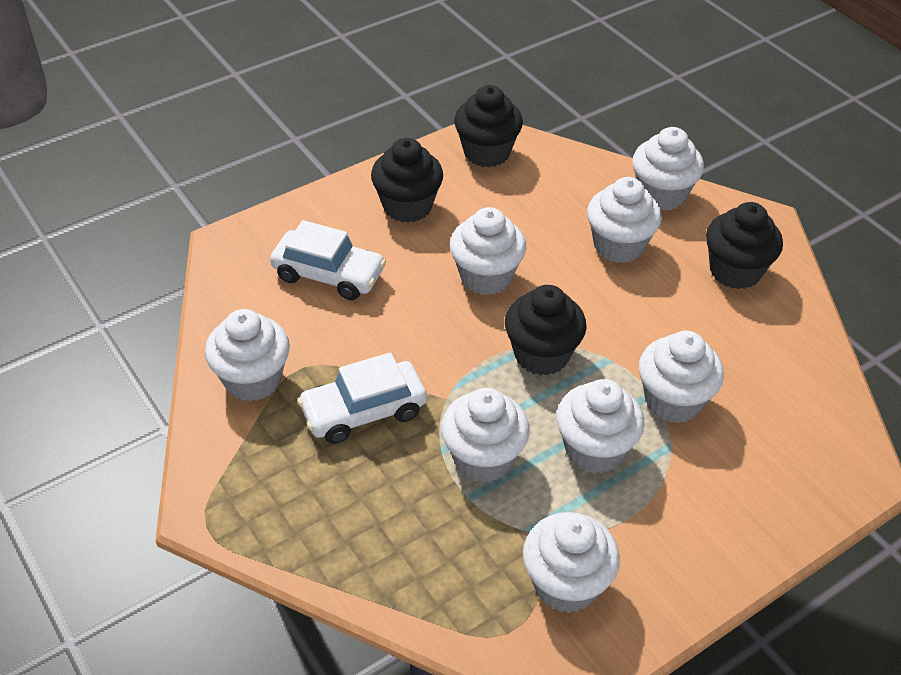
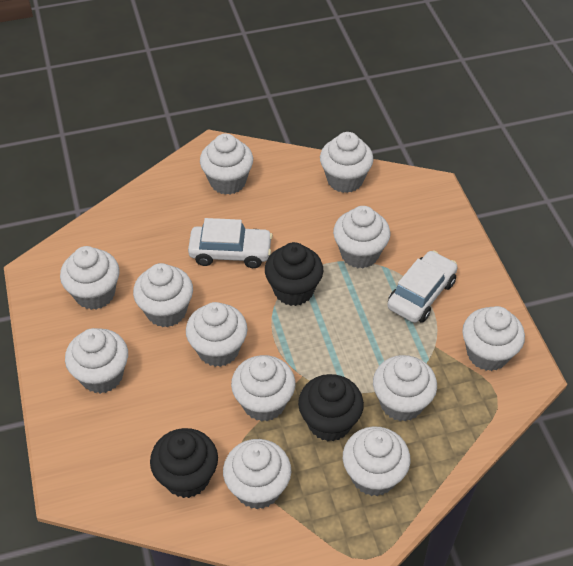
black cupcake: 4 -> 3
white cupcake: 8 -> 12

